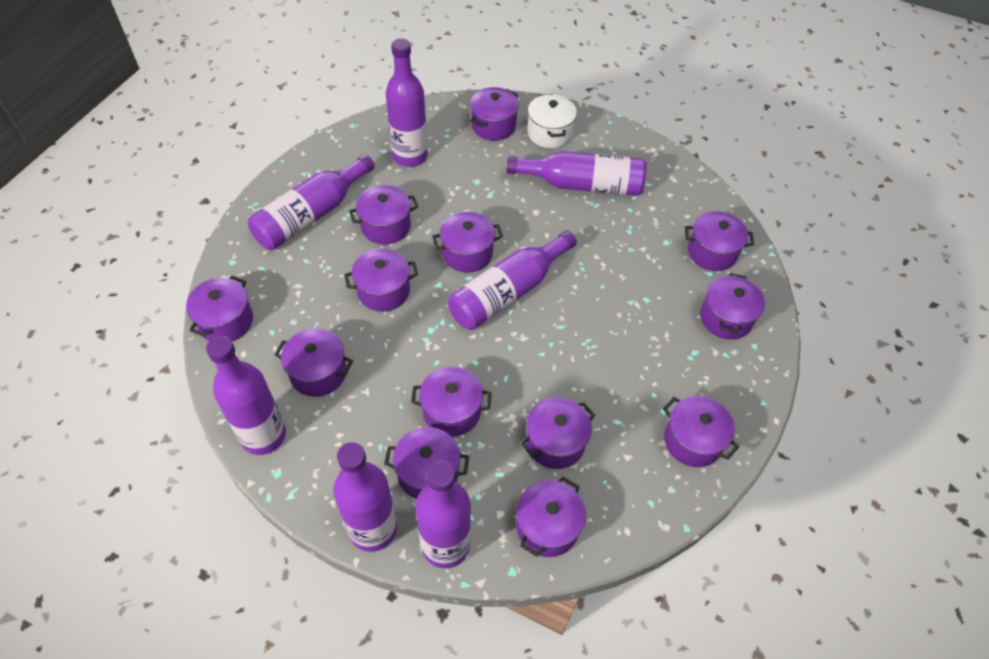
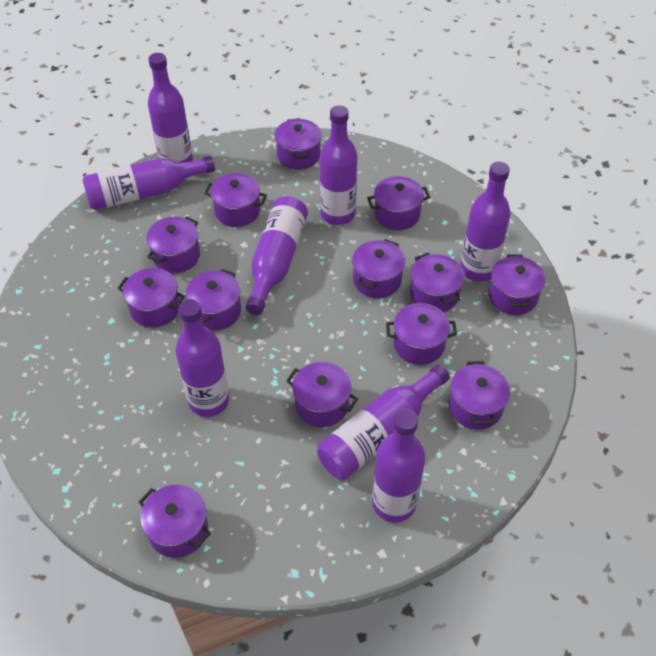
purple bottle: 7 -> 8
white pot: 1 -> 0

